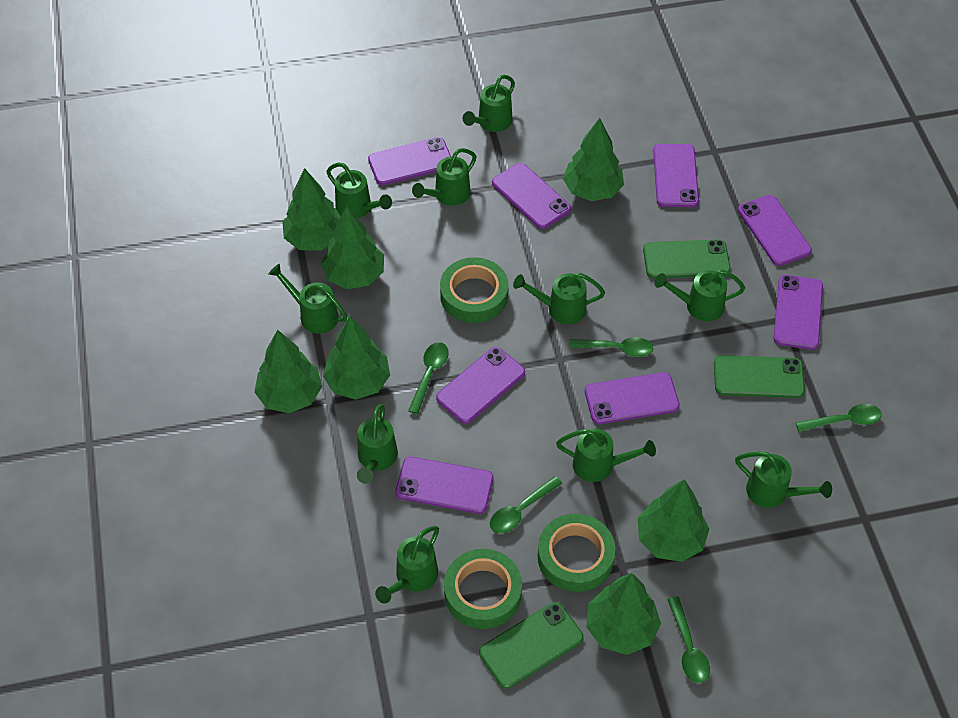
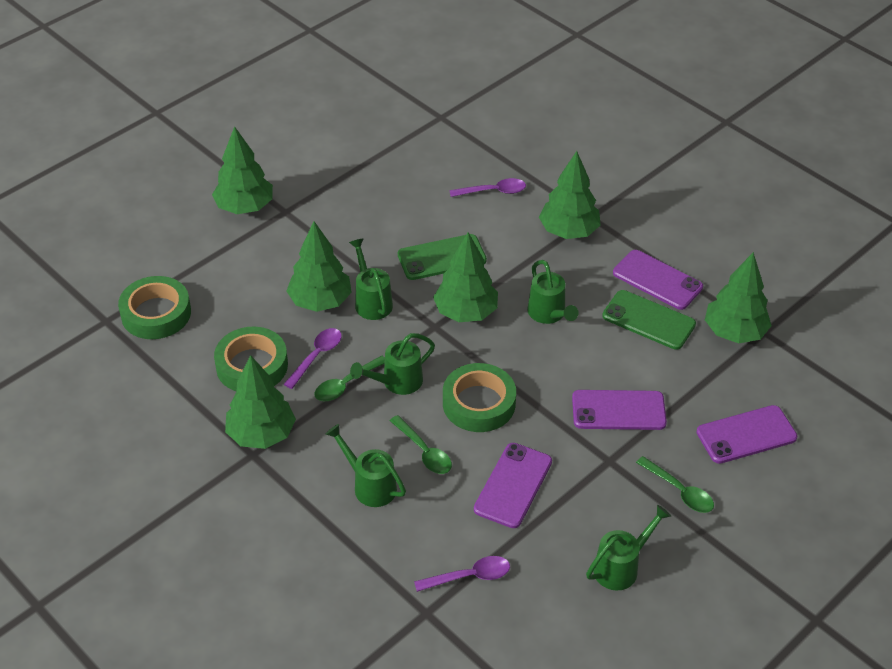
green phone: 3 -> 2
green spoon: 5 -> 3
green tree: 7 -> 6
green watering can: 10 -> 5
purple phone: 8 -> 4
purple spoon: 0 -> 3

